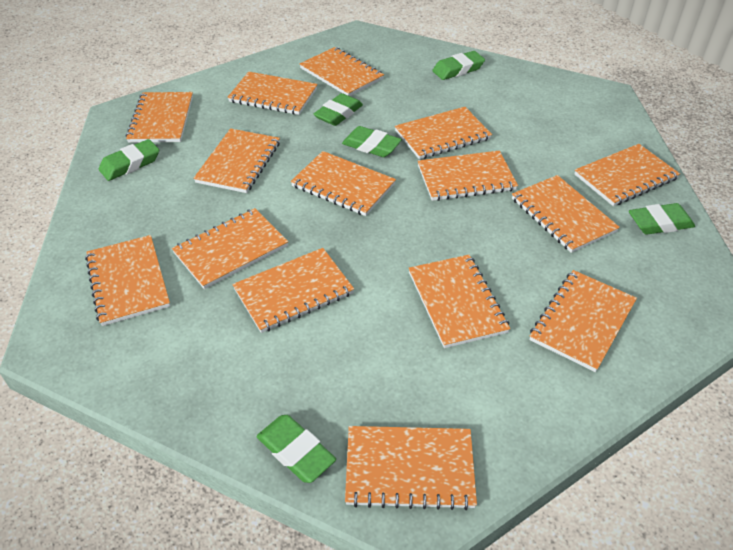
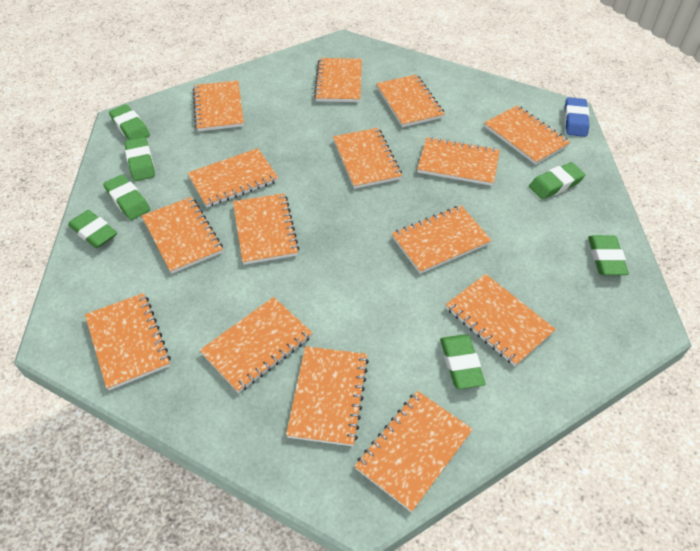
blue eraser: 0 -> 1
green eraser: 6 -> 7

